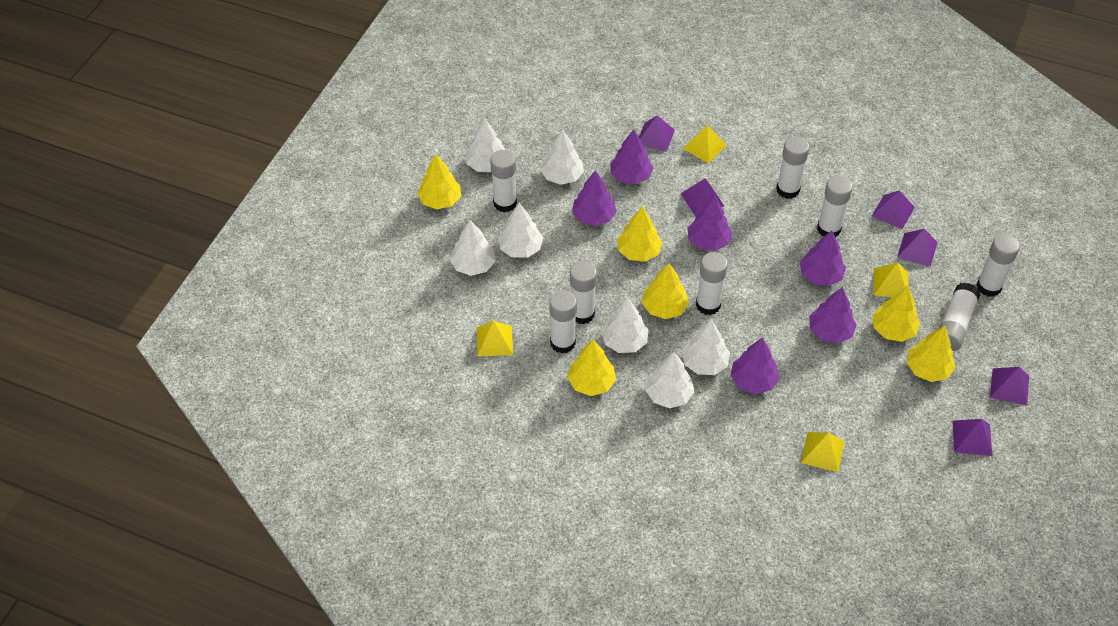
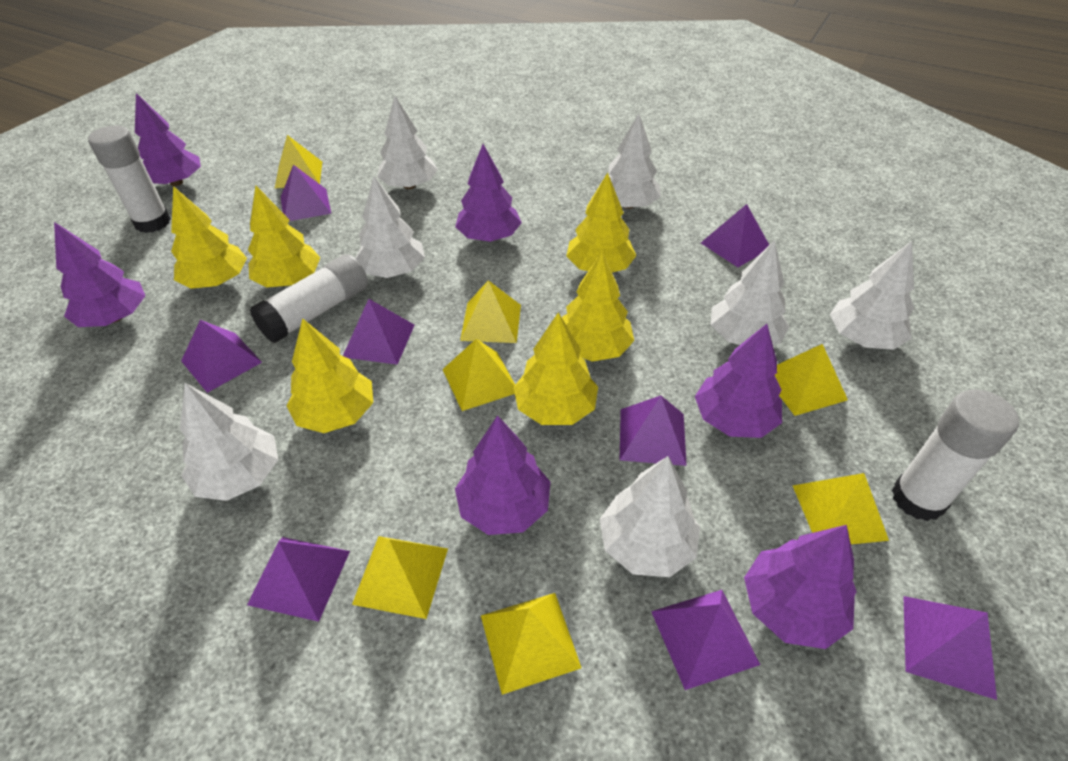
purple pyramid: 6 -> 8
white glue stick: 8 -> 3
yellow pyramid: 4 -> 7

